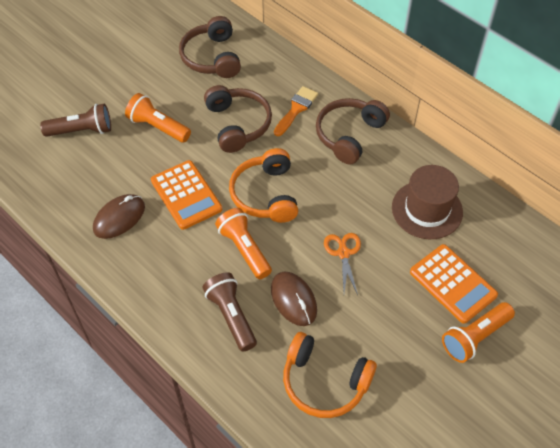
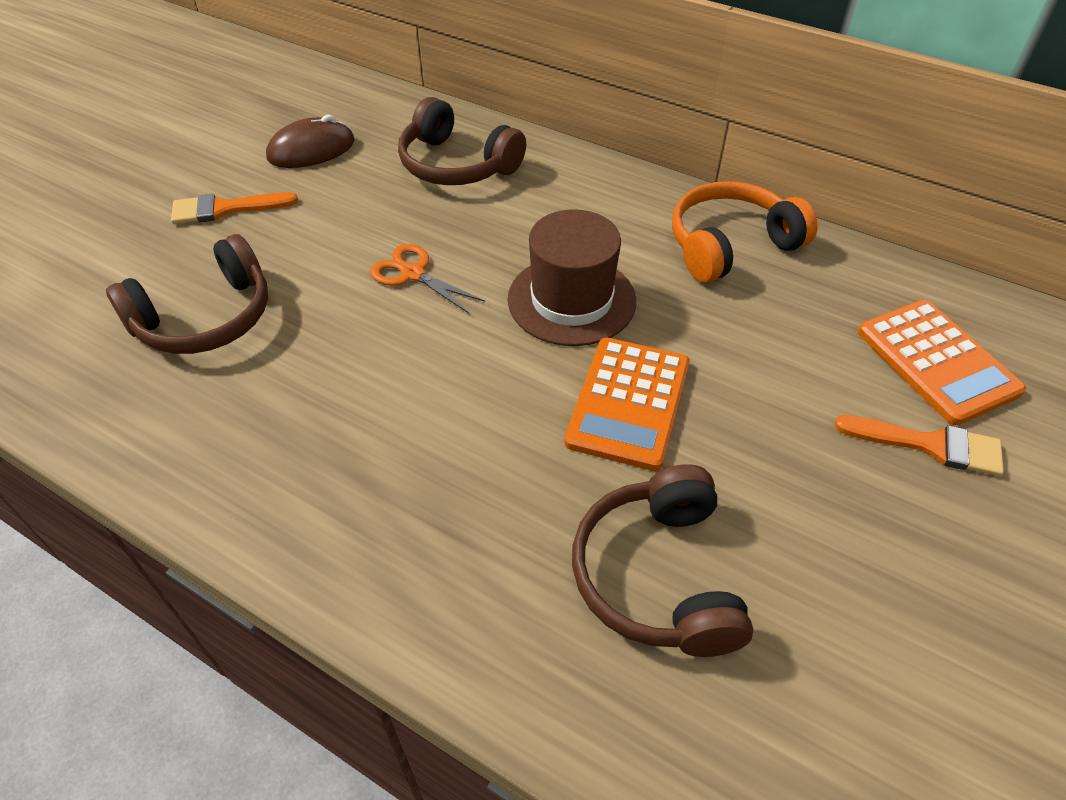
brown flashlight: 2 -> 0
brown mouse: 2 -> 1
orange brush: 1 -> 2
orange flashlight: 3 -> 0
orange headphones: 2 -> 1

